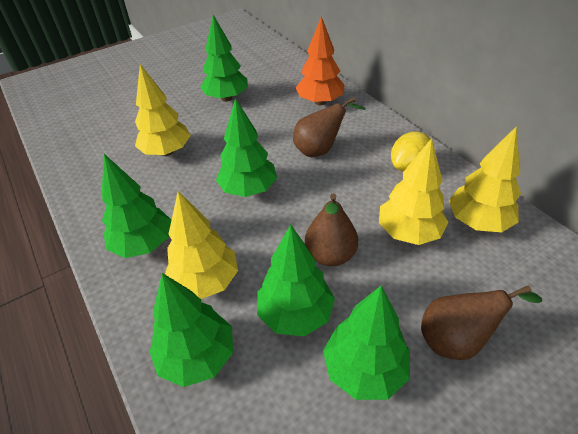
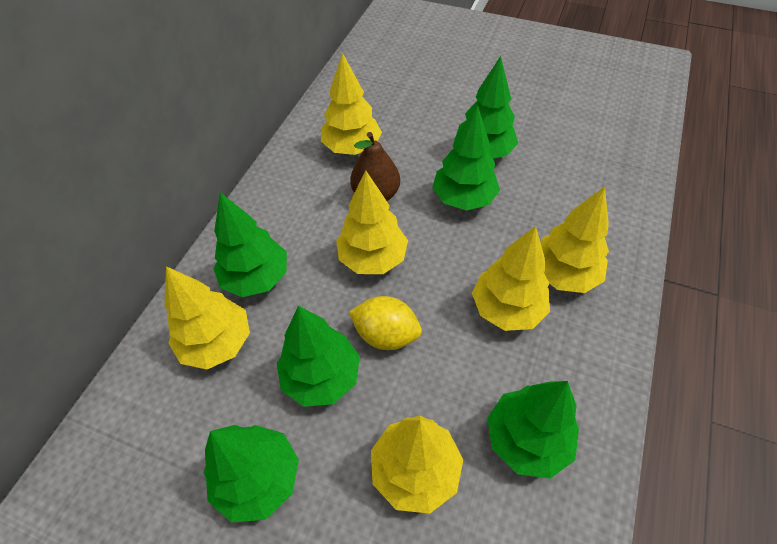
brown pear: 3 -> 1
orange tree: 1 -> 0
yellow tree: 4 -> 6

